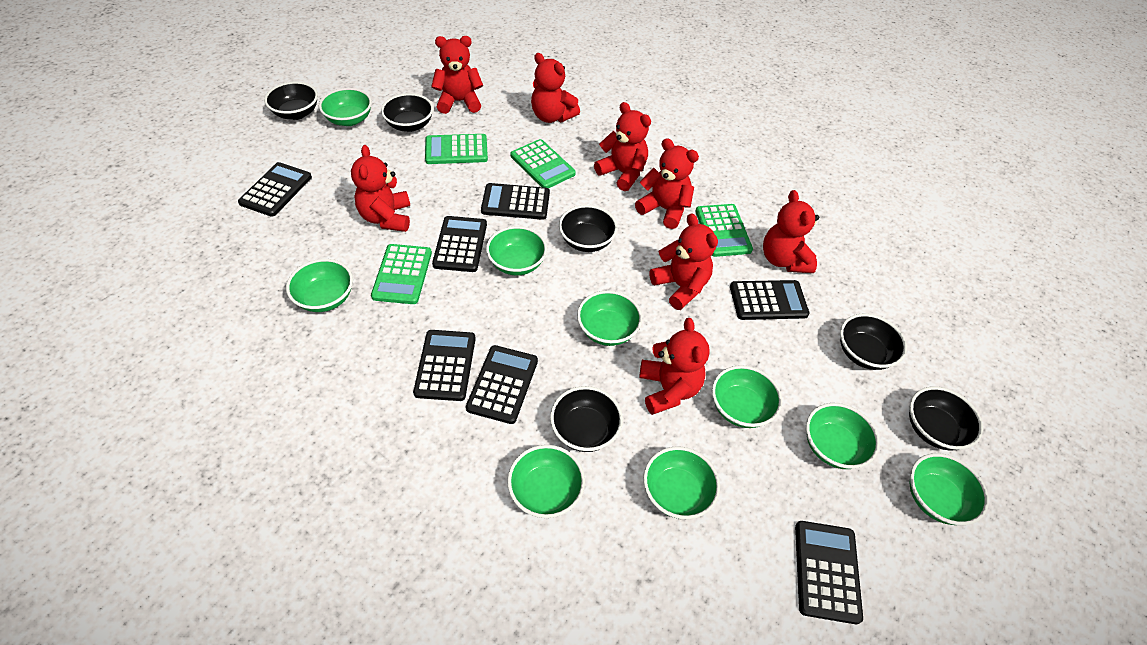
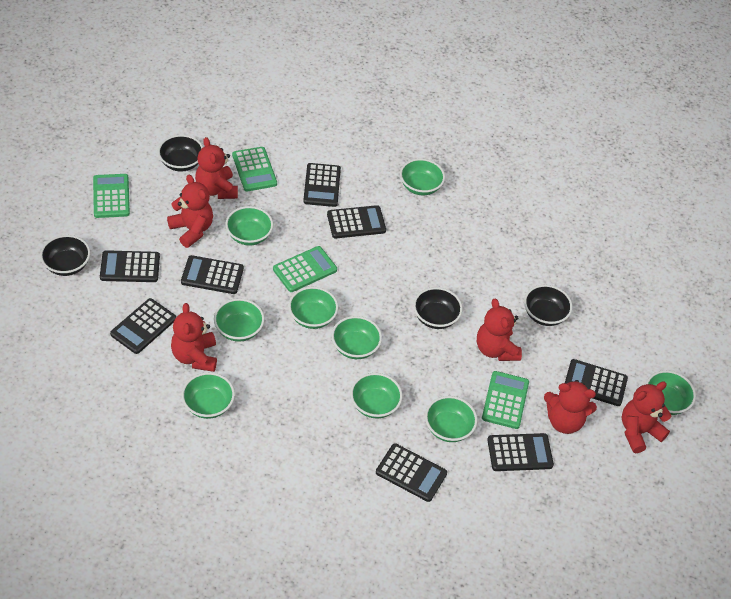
black bowl: 6 -> 4
black calculator: 7 -> 8
red teddy bear: 8 -> 6

